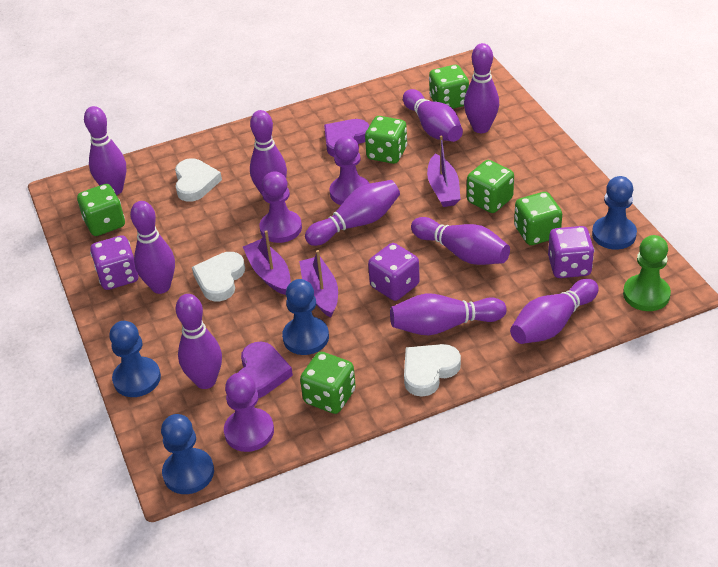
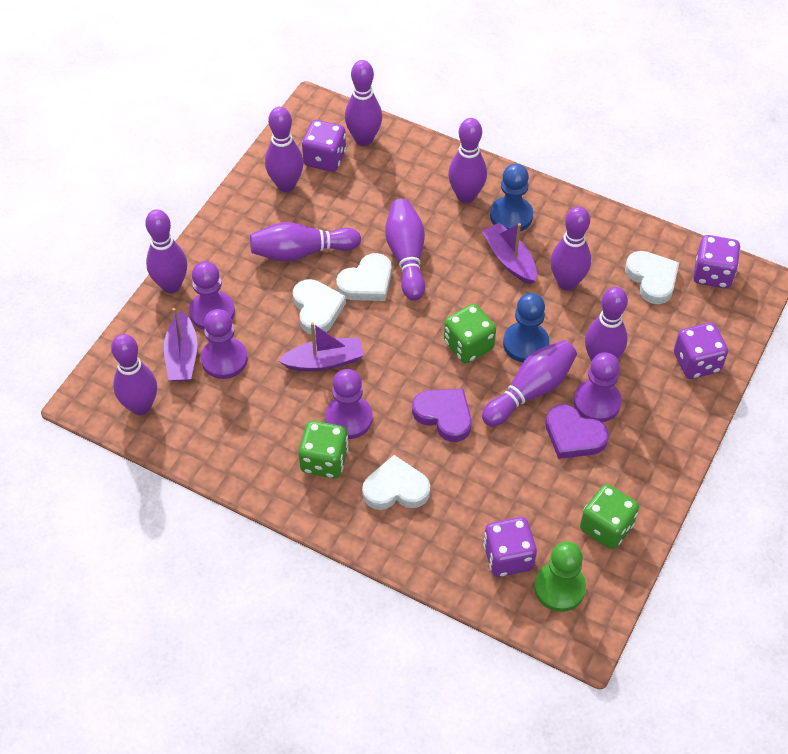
blue pawn: 4 -> 2
green dice: 6 -> 3
purple dice: 3 -> 4
purple pawn: 3 -> 4
white heart: 3 -> 4

